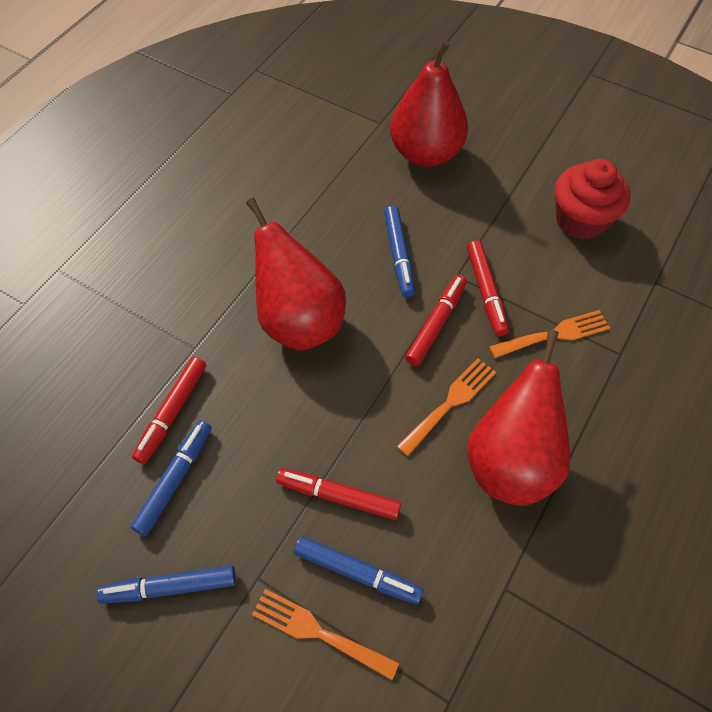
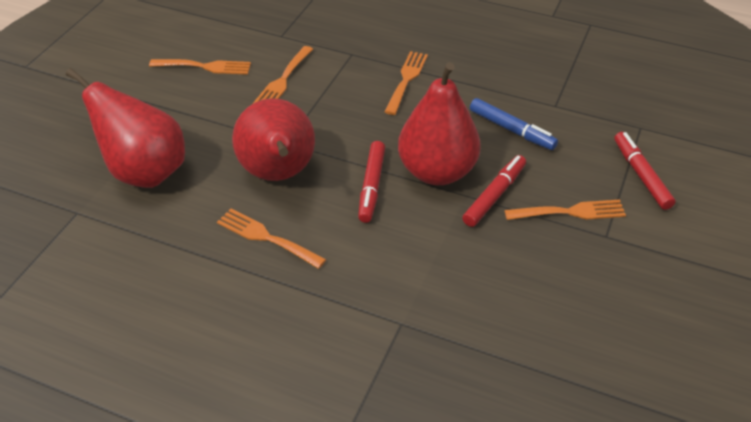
blue marker: 4 -> 1
orange fork: 3 -> 5
red cupcake: 1 -> 0
red marker: 4 -> 3

